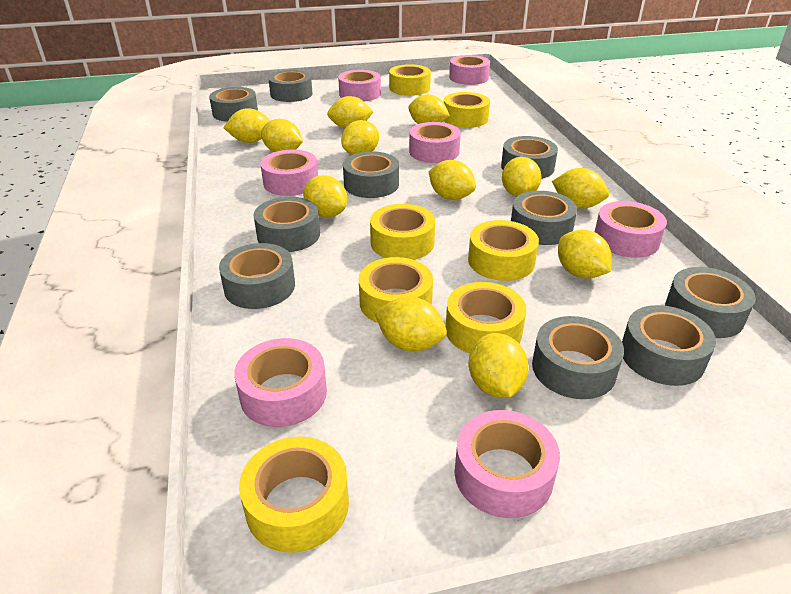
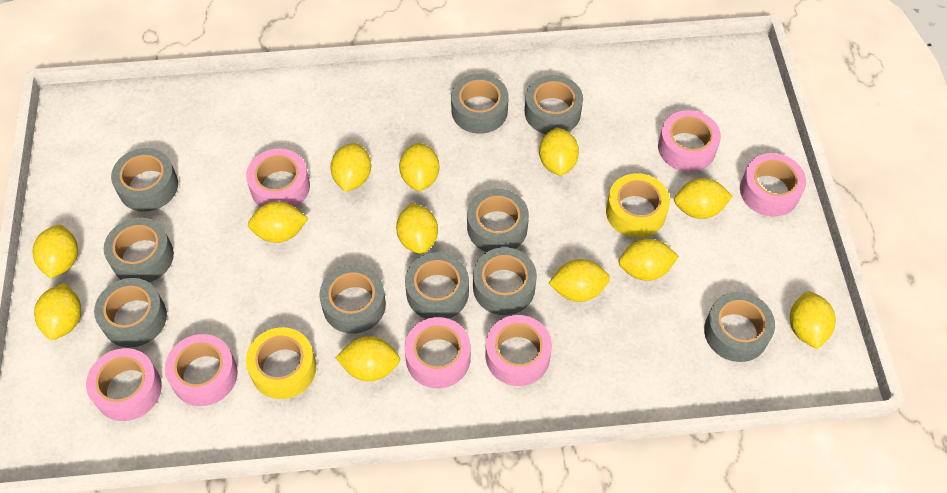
yellow tape: 7 -> 2

